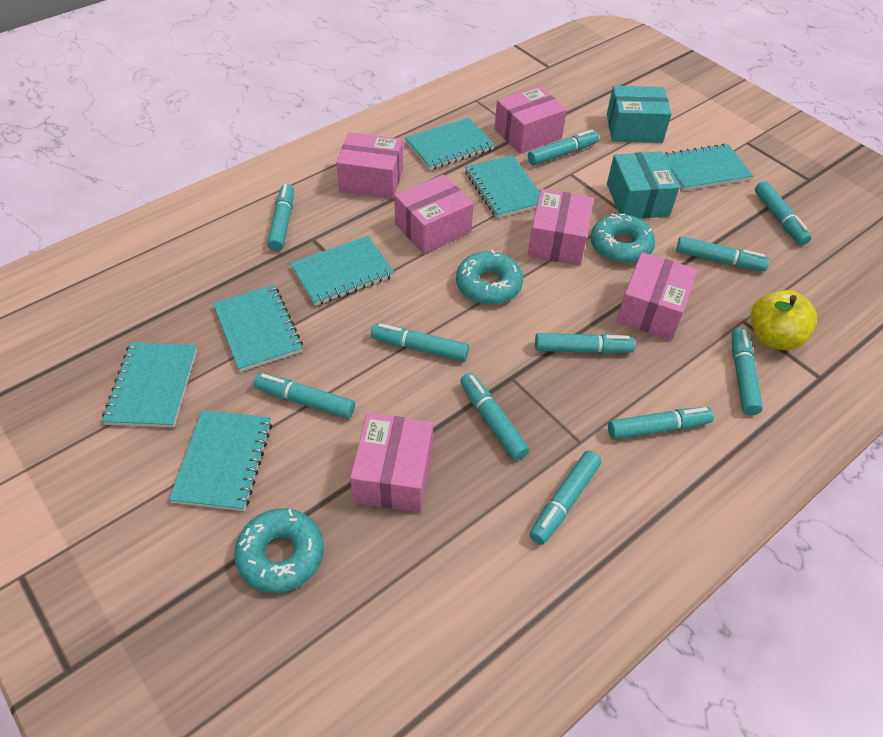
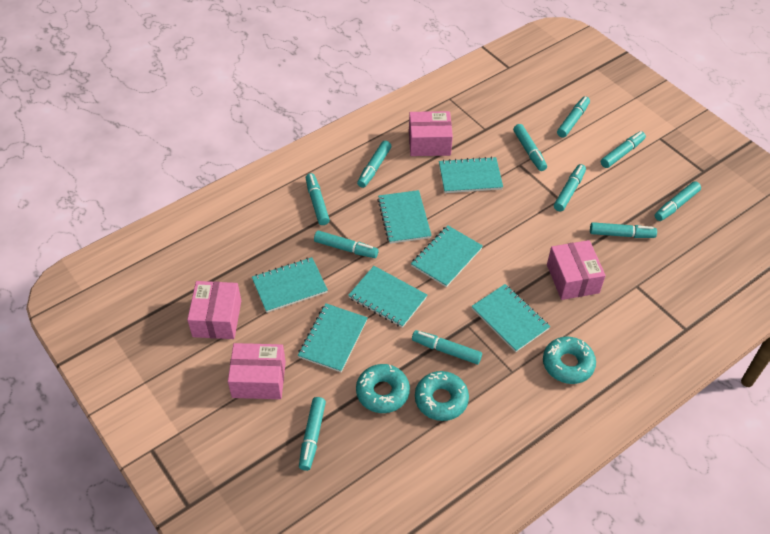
pink box: 6 -> 4
turquoise box: 2 -> 0
yellow apple: 1 -> 0

